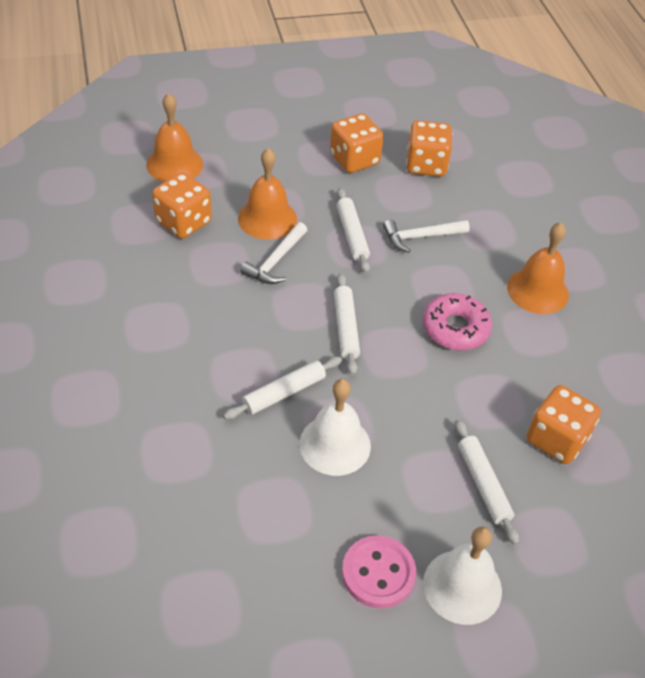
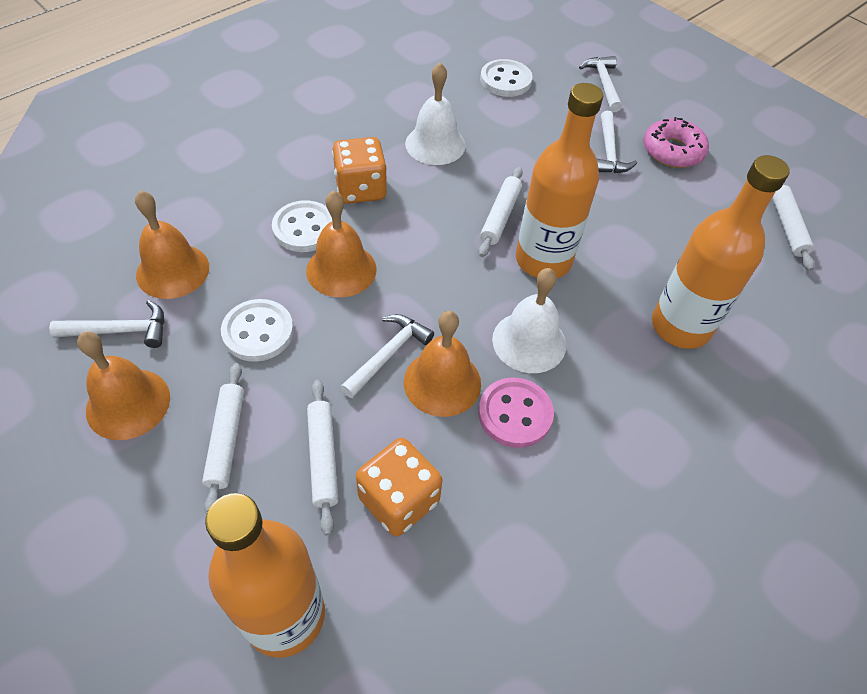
orange bell: 3 -> 4
orange bottle: 0 -> 3
orange dice: 4 -> 2
white button: 0 -> 3
white hammer: 2 -> 4

